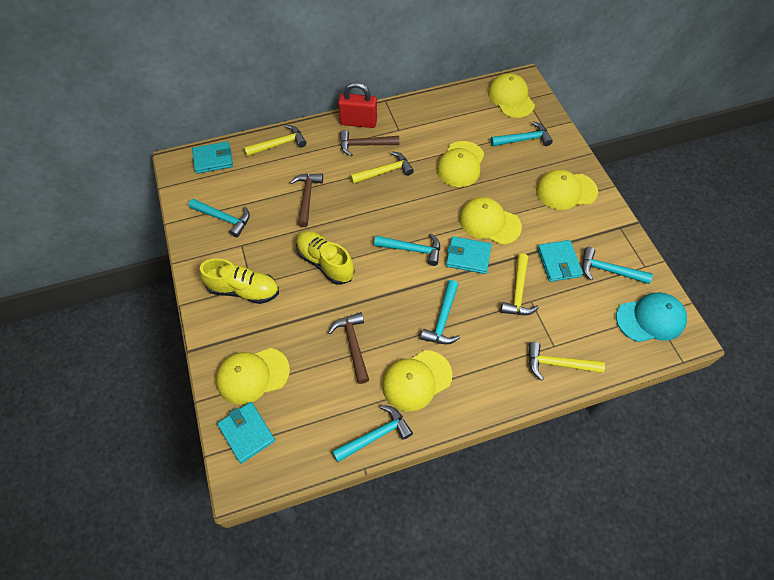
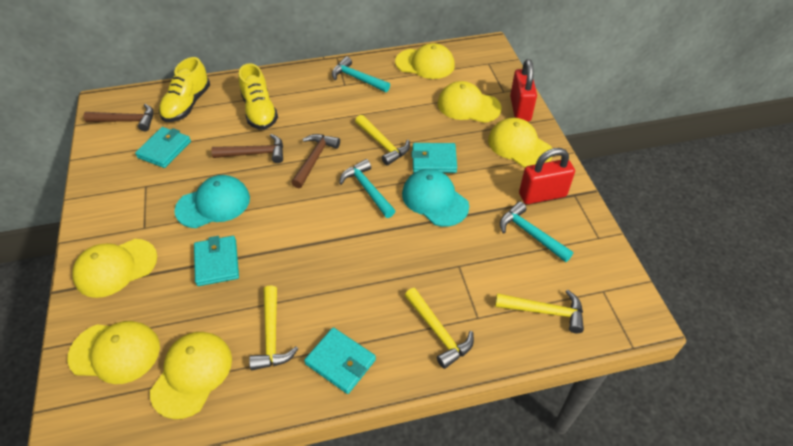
red padlock: 1 -> 2
turquoise cap: 1 -> 2
turquoise hammer: 6 -> 3

